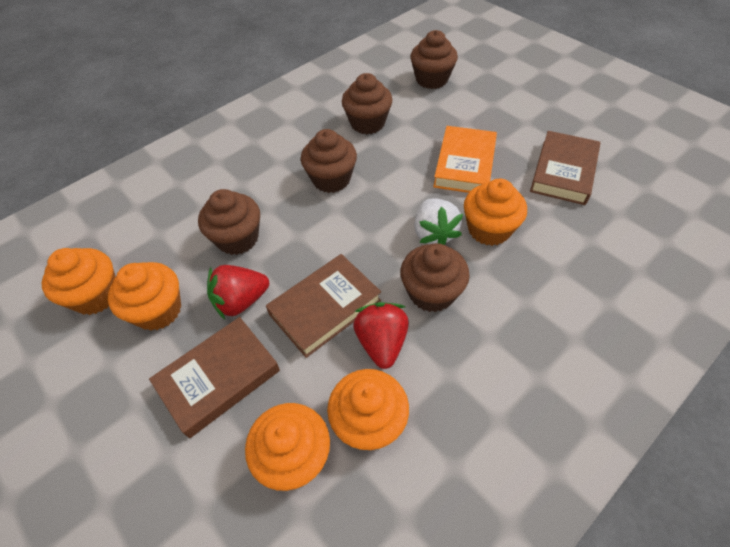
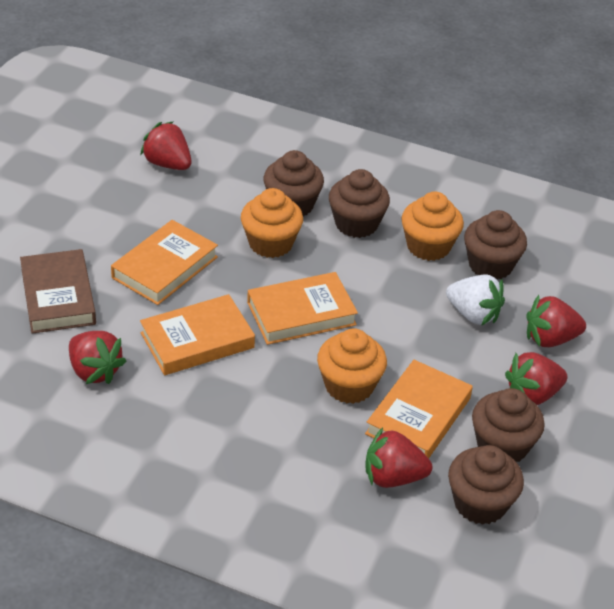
brown book: 3 -> 1
orange book: 1 -> 4
orange cupcake: 5 -> 3
red strawberry: 2 -> 5

